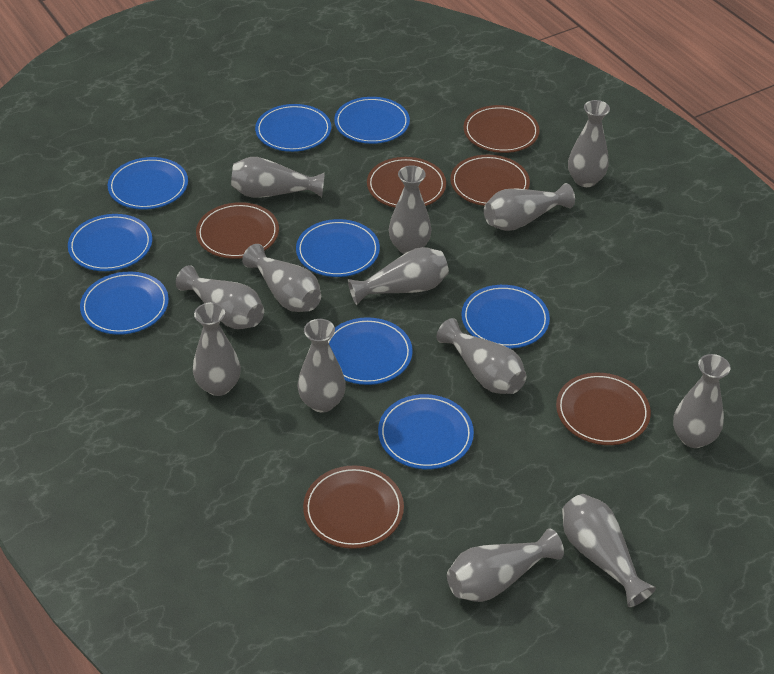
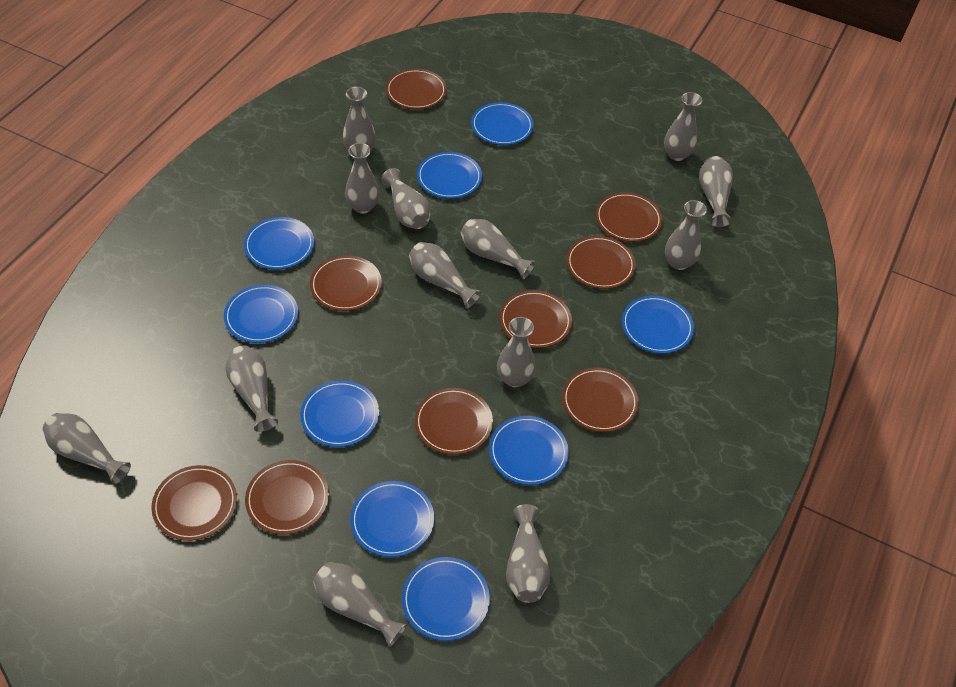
brown plate: 6 -> 9

